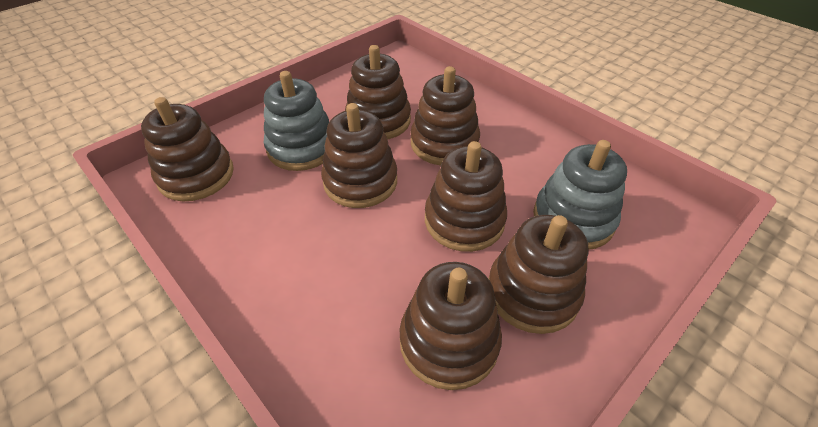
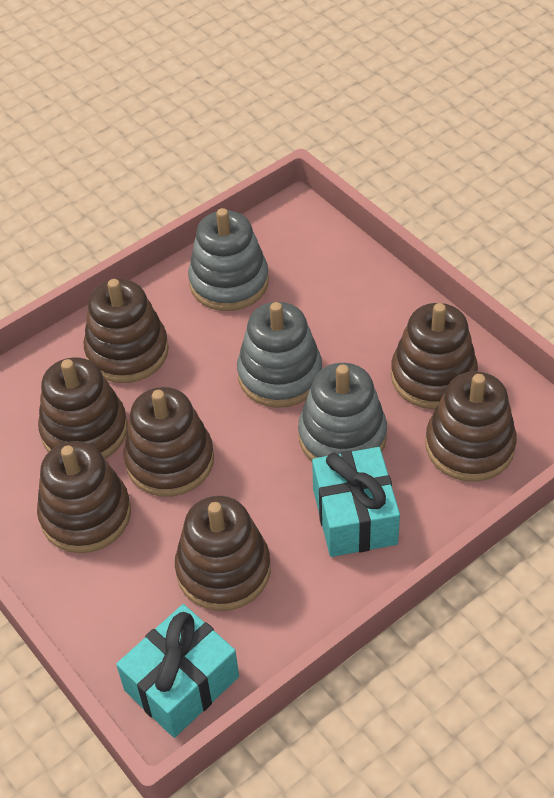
grey stacking toy: 2 -> 3
turquoise gift: 0 -> 2

